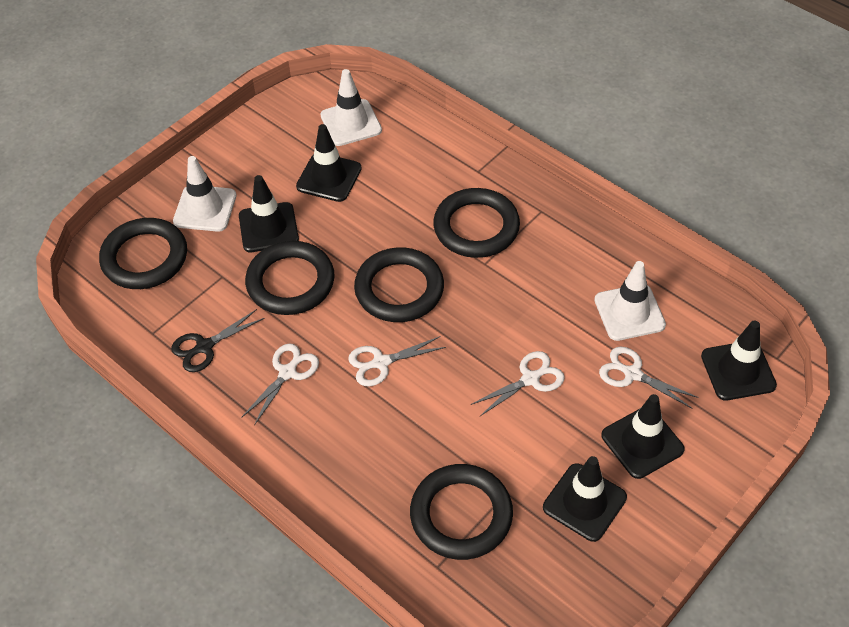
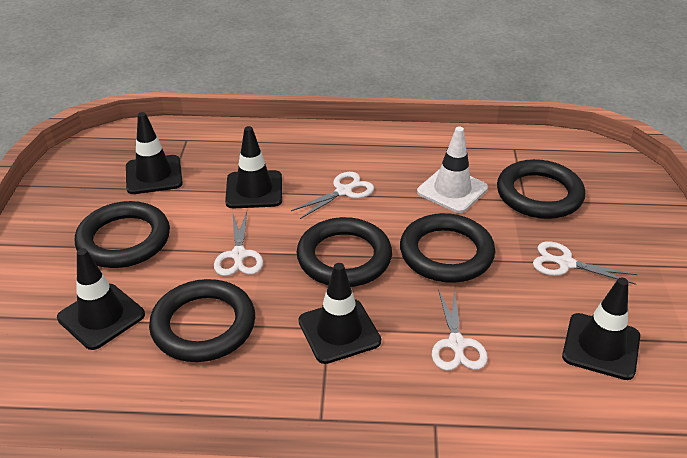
black scissors: 1 -> 0
white traffic cone: 3 -> 1

